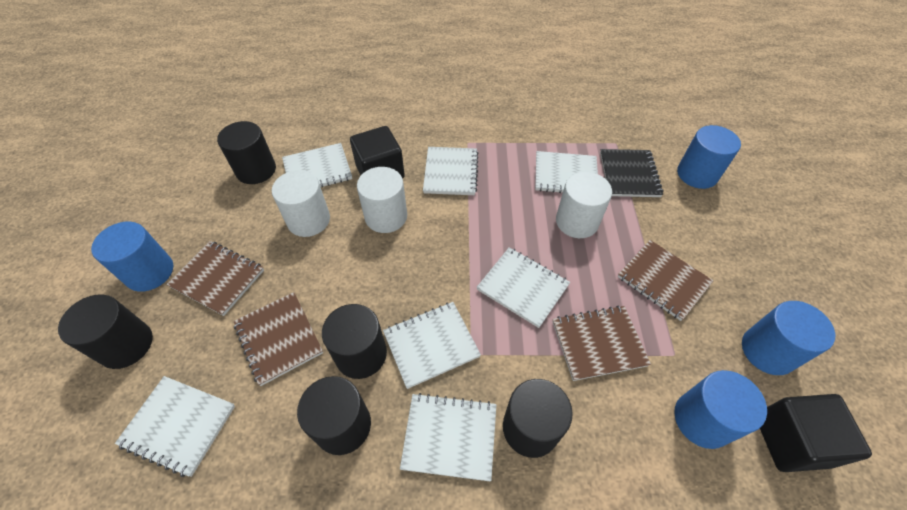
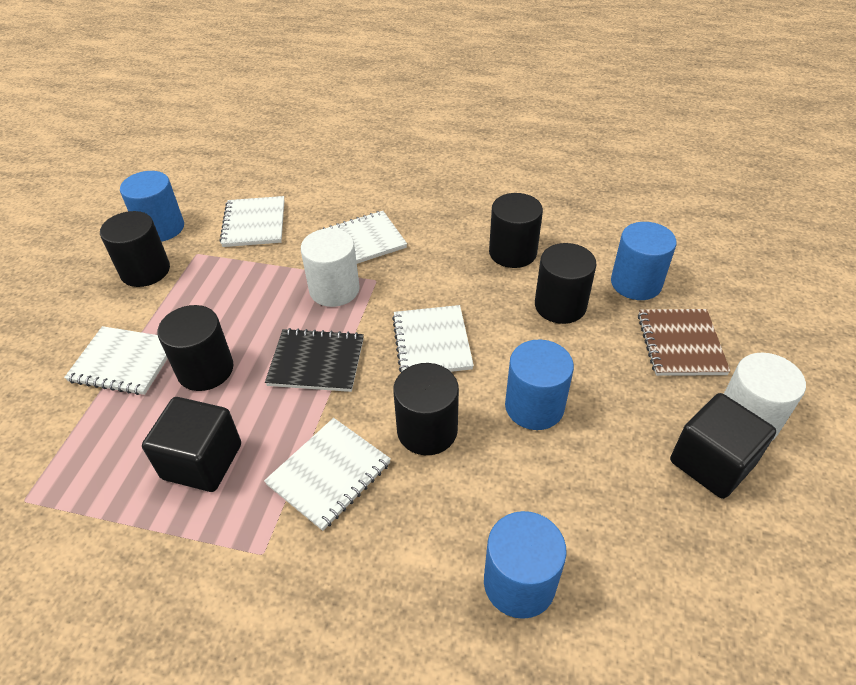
brown notebook: 4 -> 1
white cylinder: 3 -> 2
white notebook: 7 -> 5

